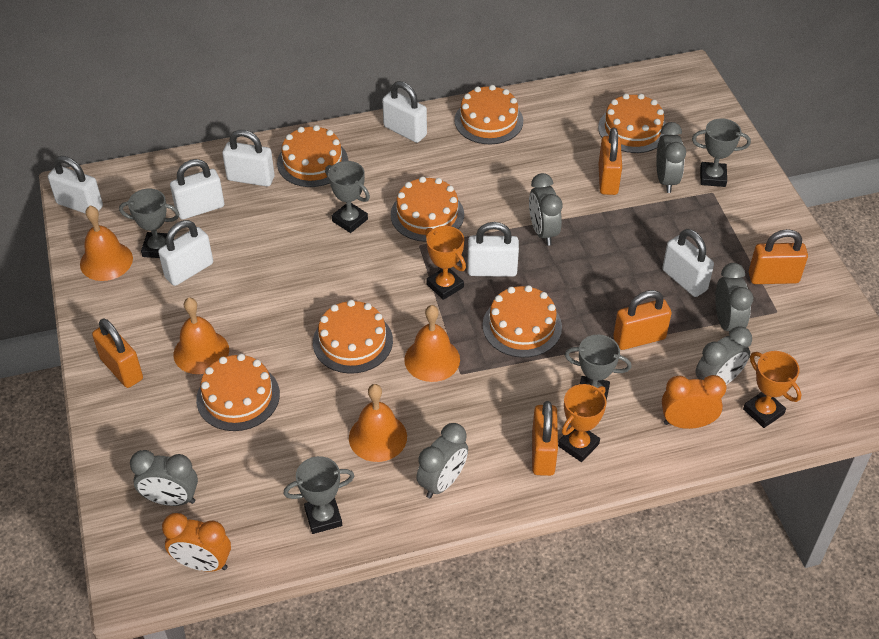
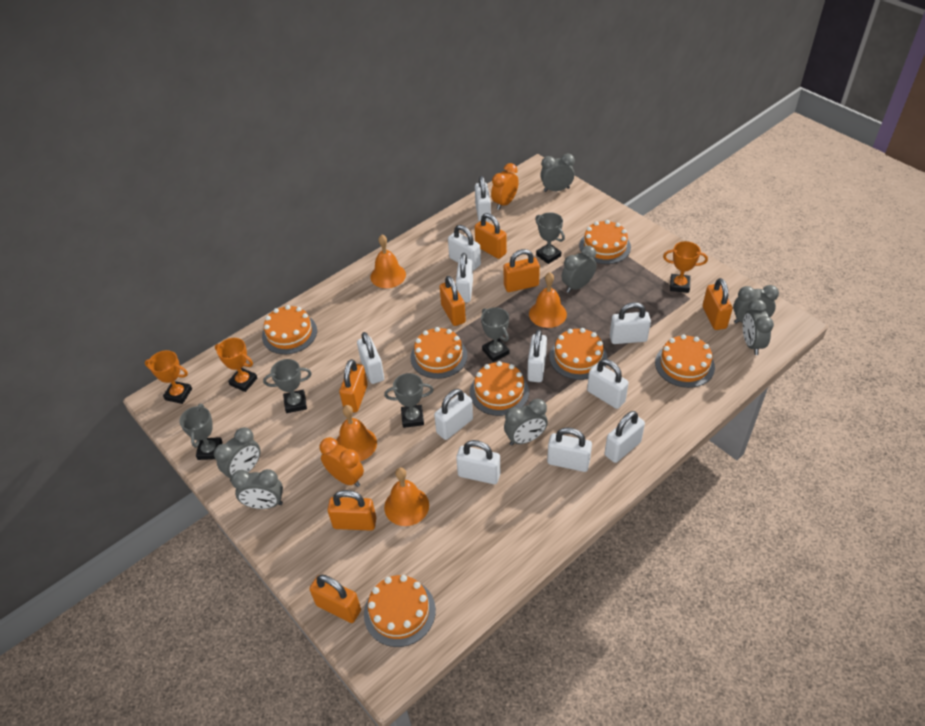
grey clock: 6 -> 7
orange padlock: 5 -> 7
white padlock: 7 -> 11

